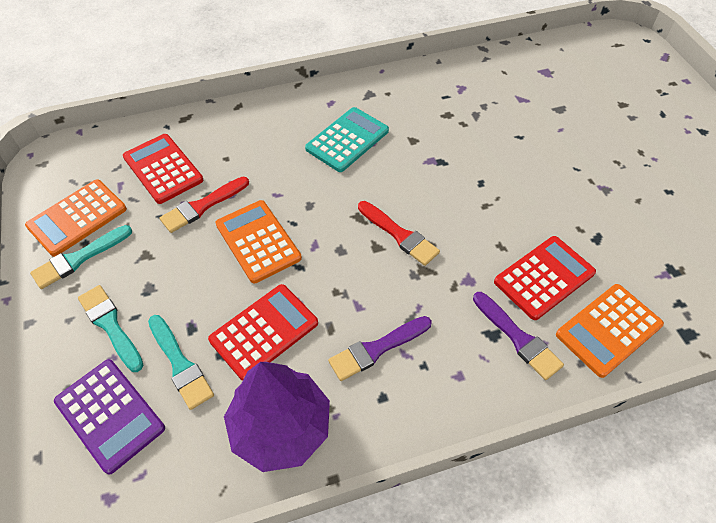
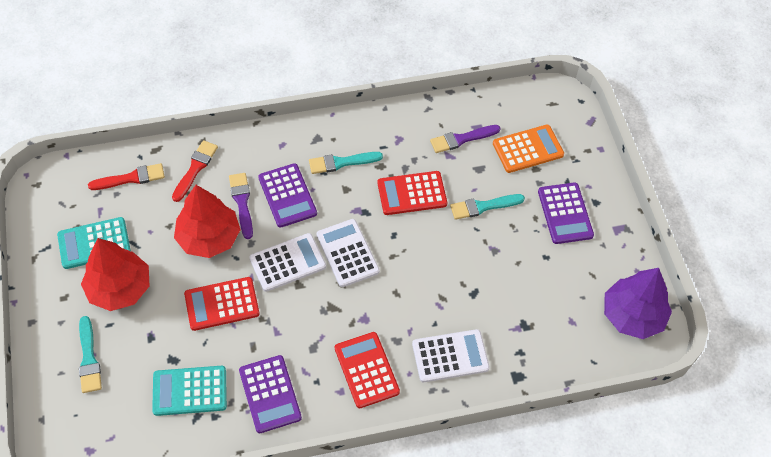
orange calculator: 3 -> 1
purple calculator: 1 -> 3
red tree: 0 -> 2
turquoise calculator: 1 -> 2
white calculator: 0 -> 3

